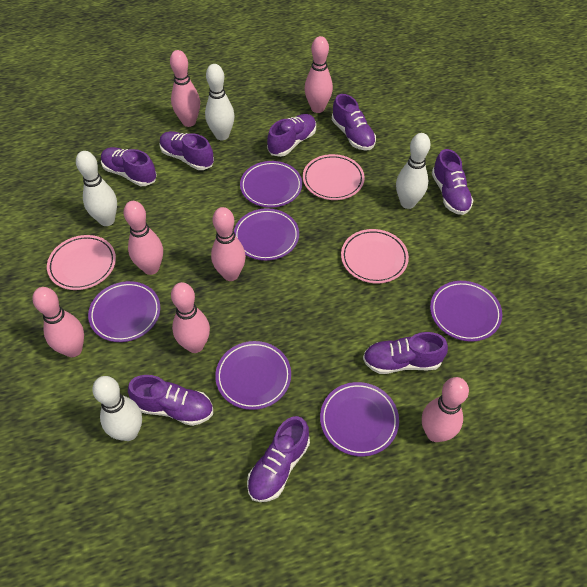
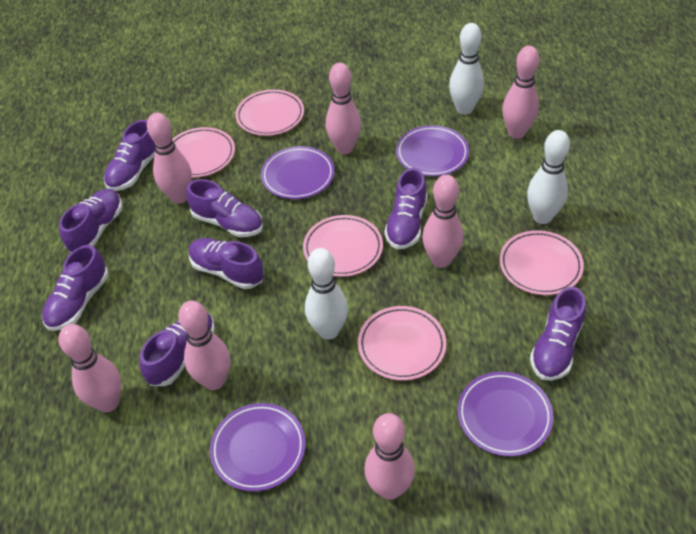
pink plate: 3 -> 5
purple plate: 6 -> 4
white bowling pin: 4 -> 3

